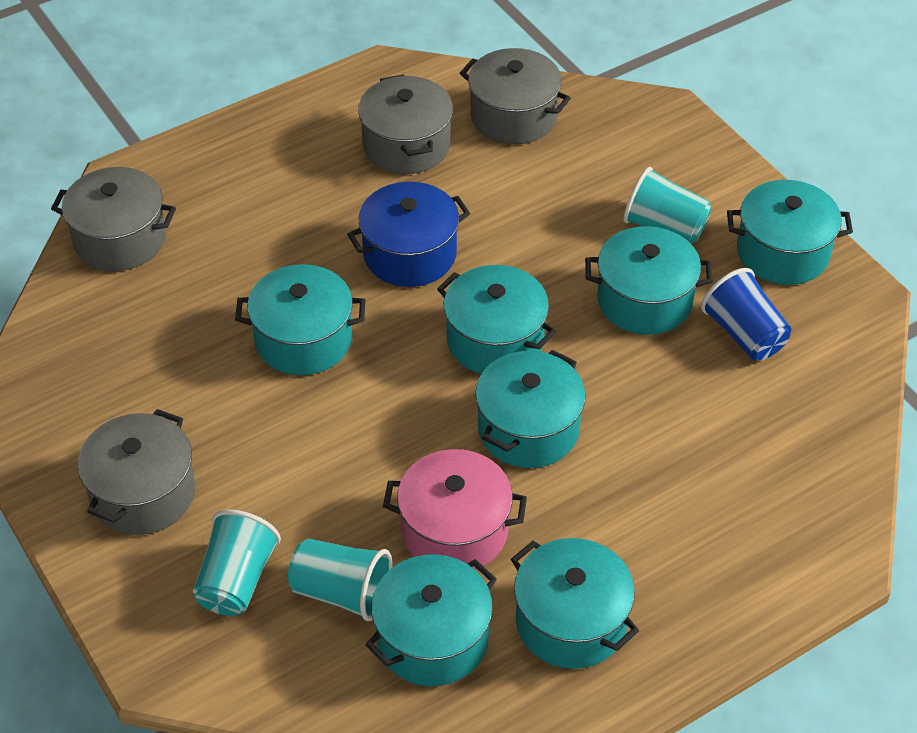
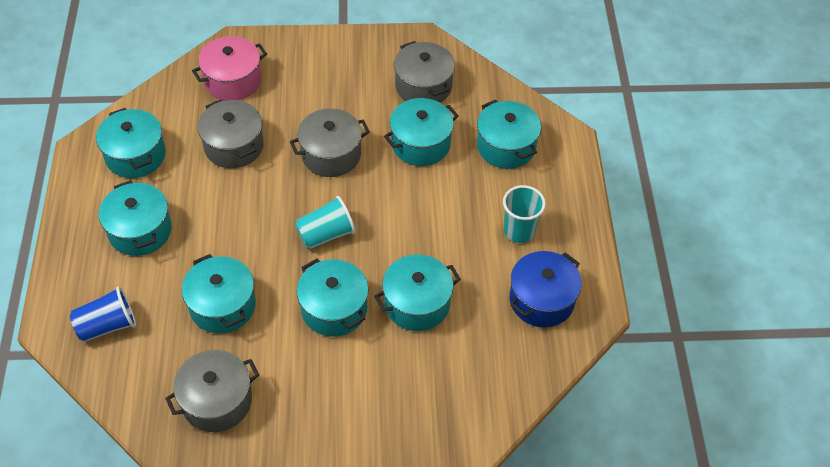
turquoise cup: 3 -> 2

